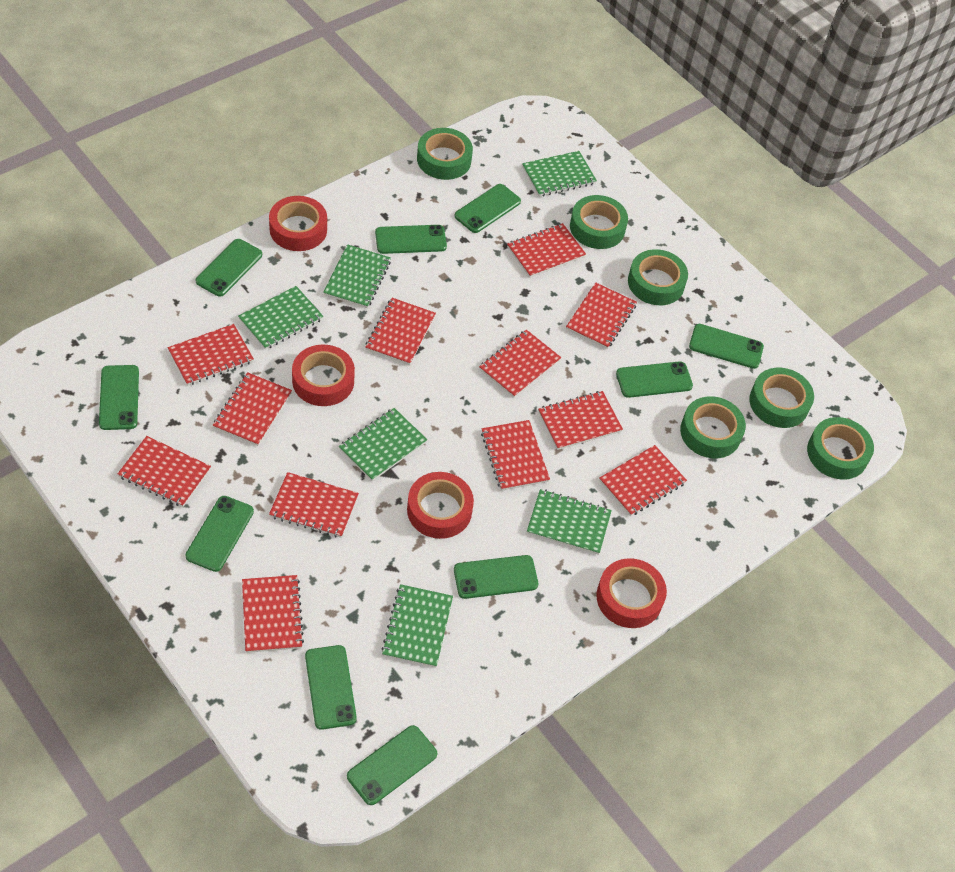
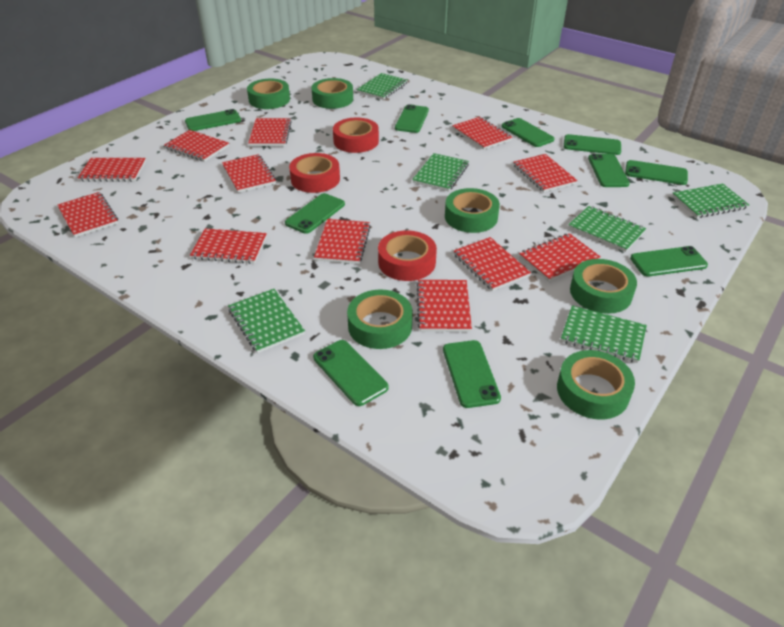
red tape: 4 -> 3

